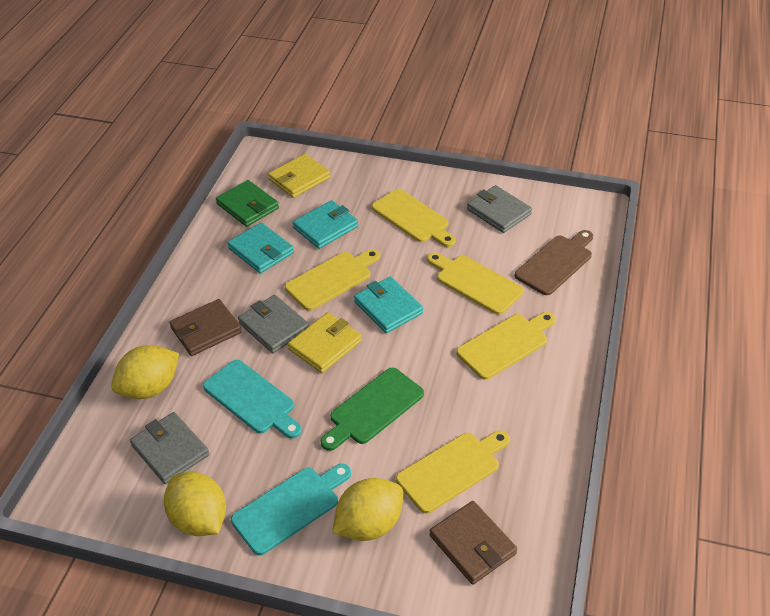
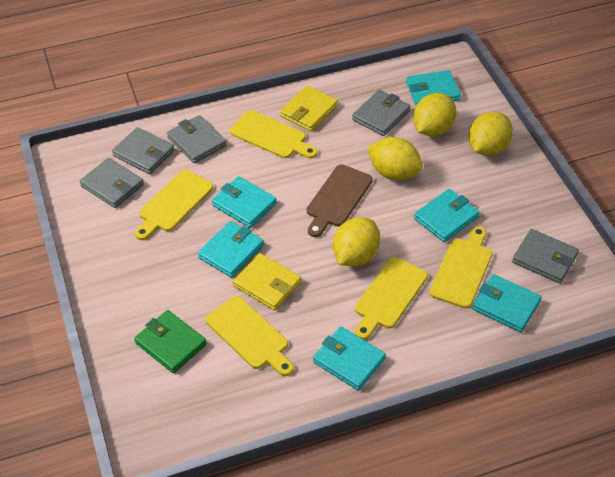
brown wallet: 2 -> 0
green cutting board: 1 -> 0
grey wallet: 3 -> 5
turquoise cutting board: 2 -> 0
turquoise wallet: 3 -> 6
yellow lemon: 3 -> 4

